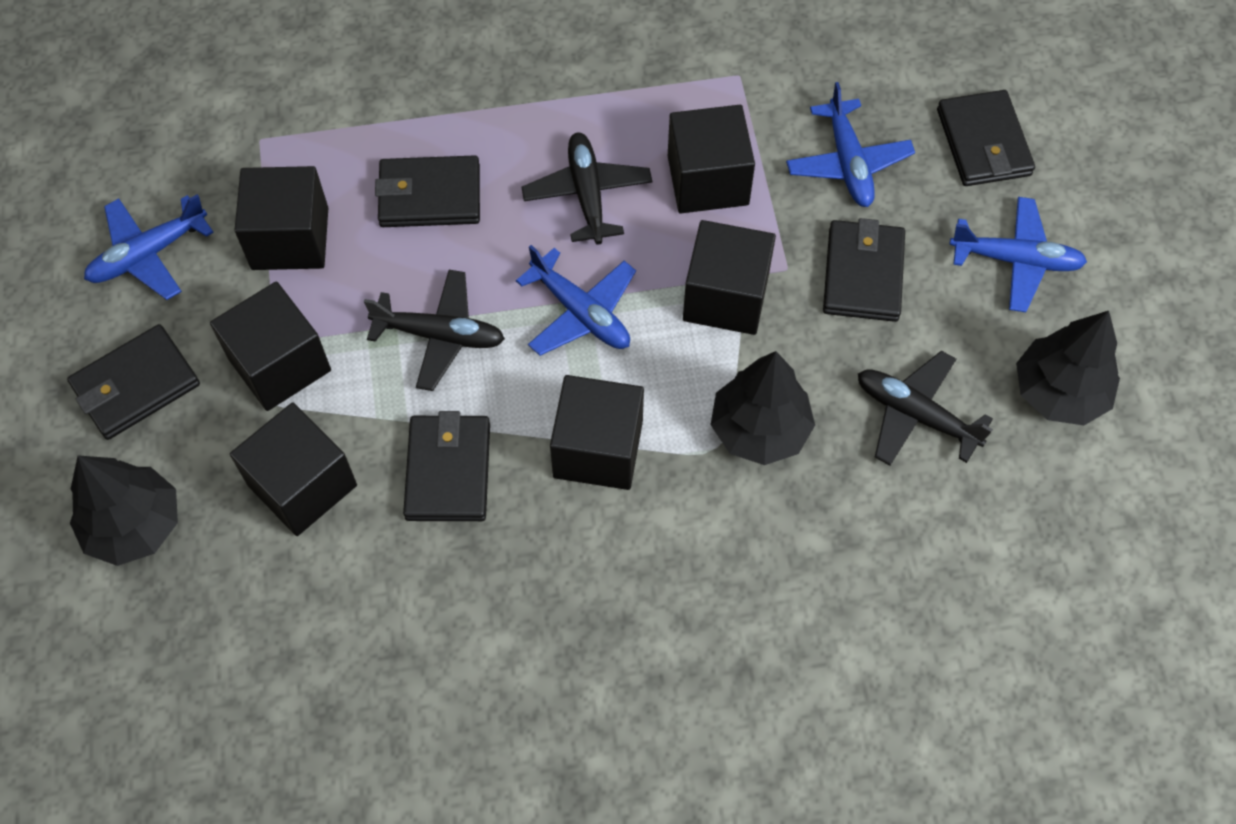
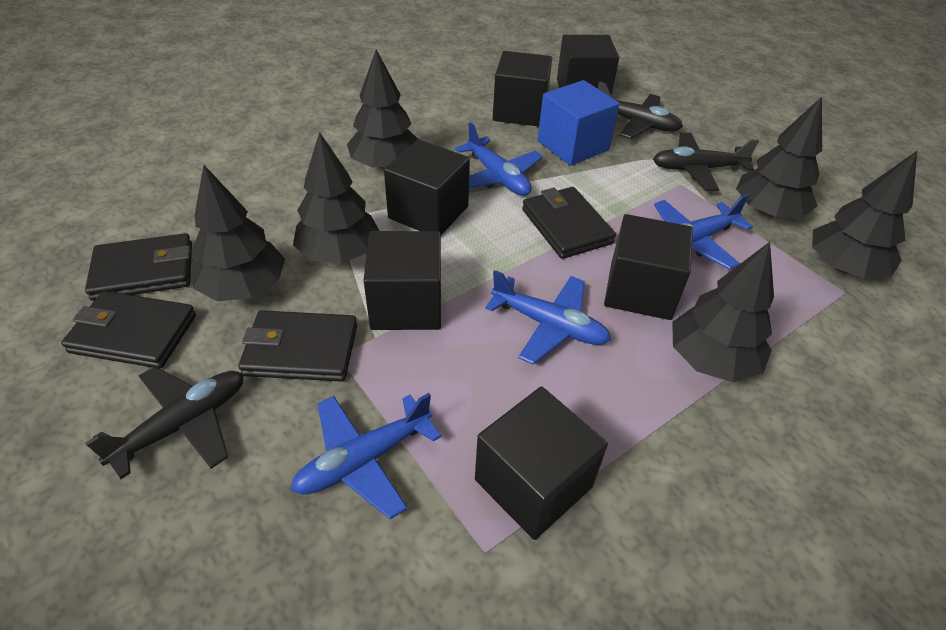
black tree: 3 -> 6
black wallet: 5 -> 4
blue cube: 0 -> 1

